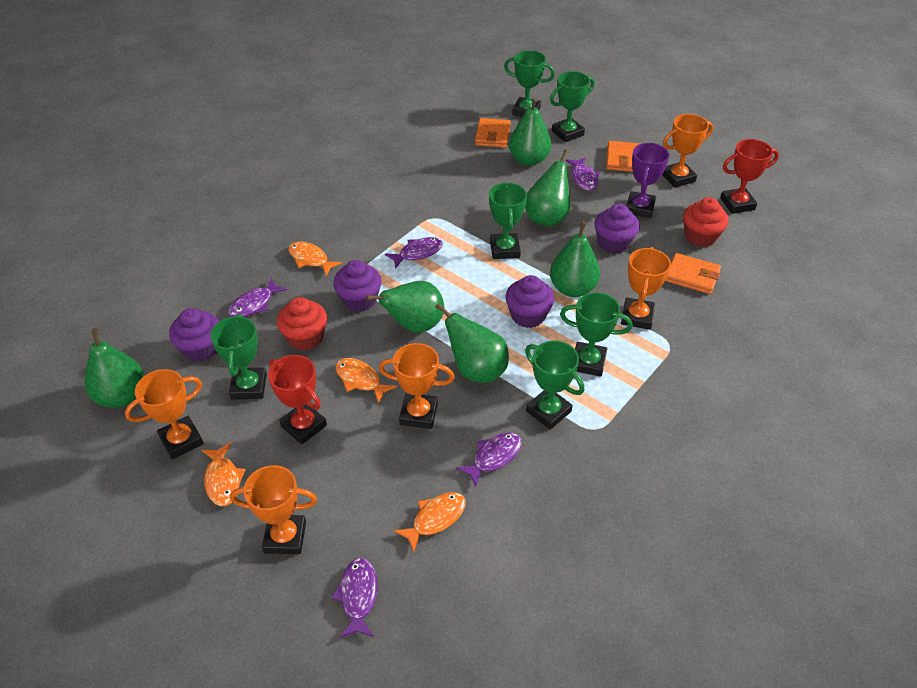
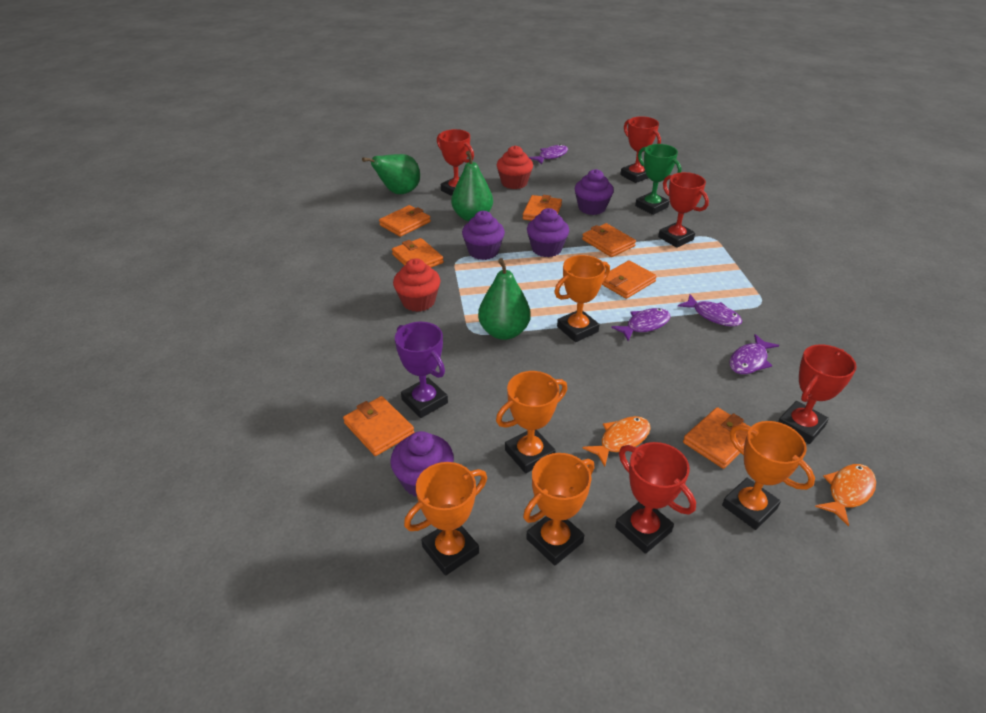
green pear: 6 -> 3
green trophy: 6 -> 1
orange fish: 4 -> 2
orange wallet: 3 -> 7
purple fish: 5 -> 4
red trophy: 2 -> 5

